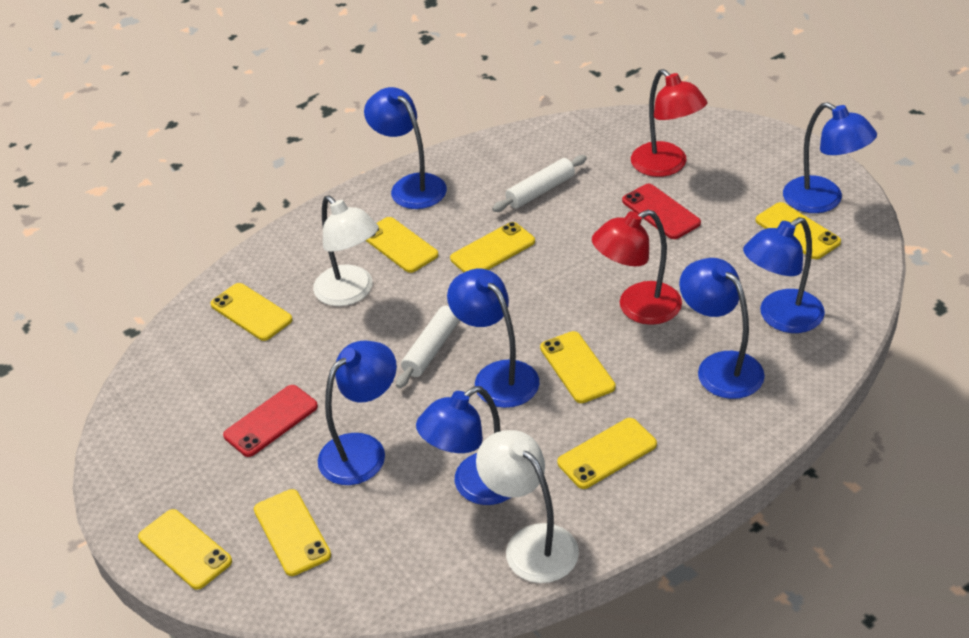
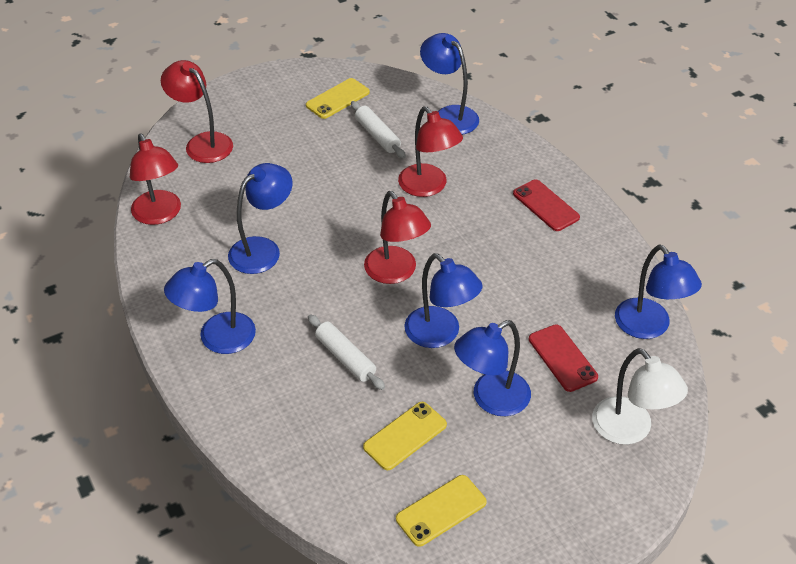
blue lamp: 7 -> 6
red lamp: 2 -> 4
white lamp: 2 -> 1
yellow phone: 8 -> 3

